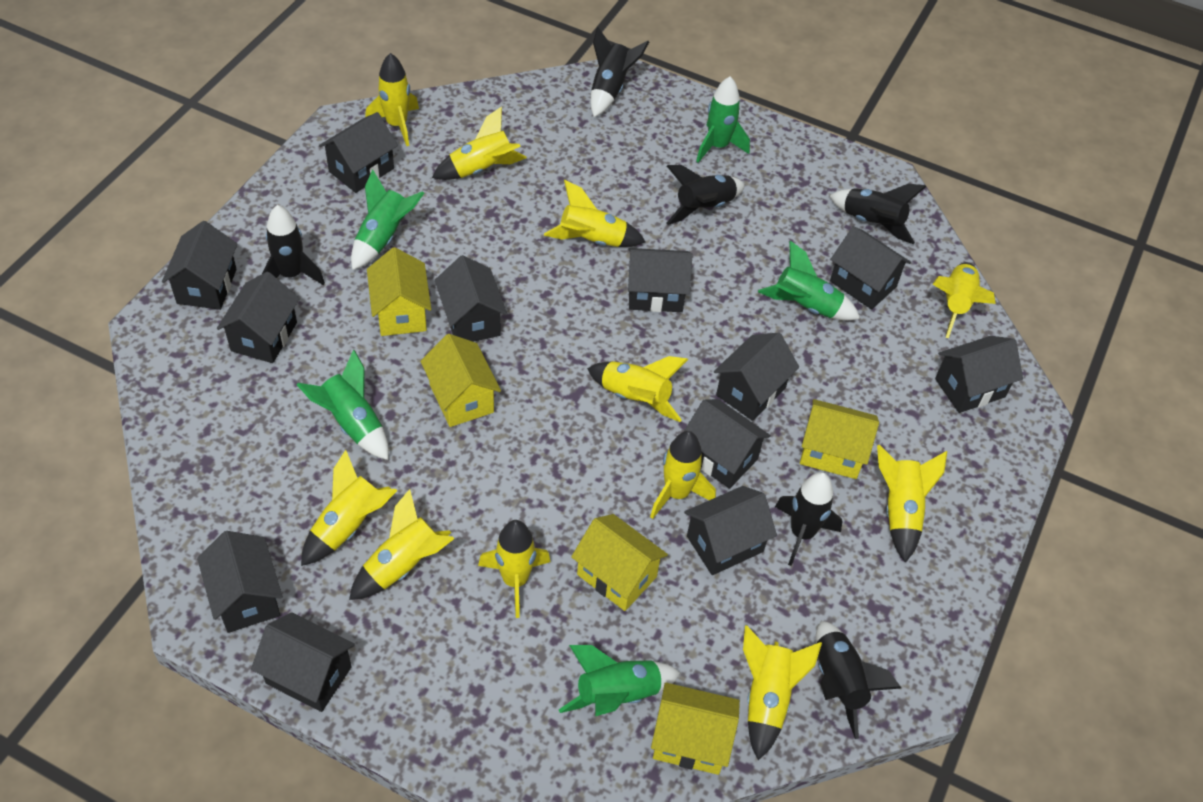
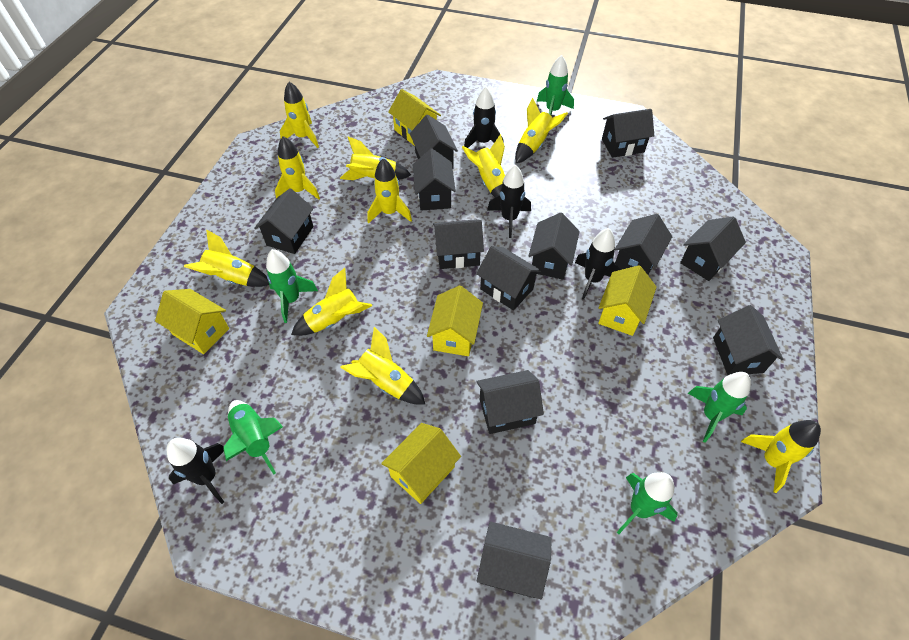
black rocket: 6 -> 4
yellow rocket: 11 -> 10

